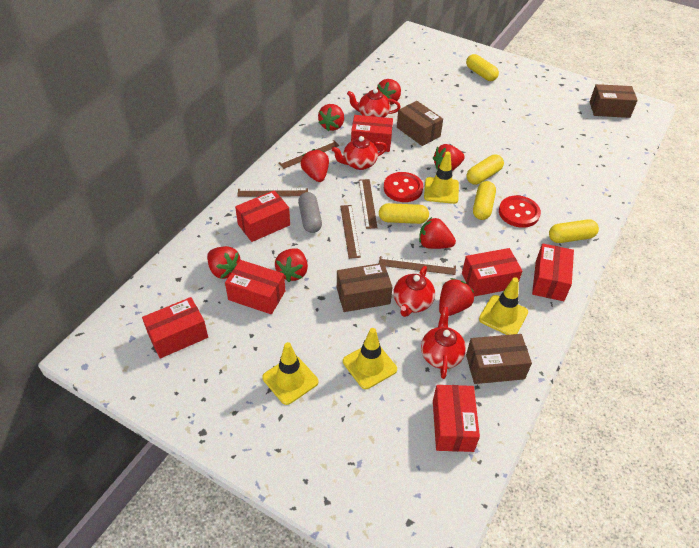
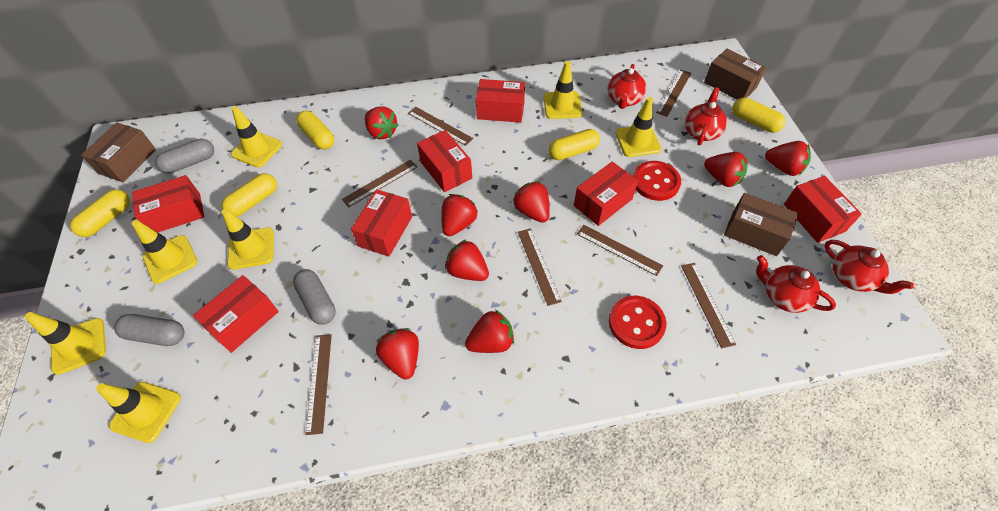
brown box: 4 -> 3
brown ruler: 5 -> 7
grey capsule: 1 -> 3
yellow traffic cone: 4 -> 7

